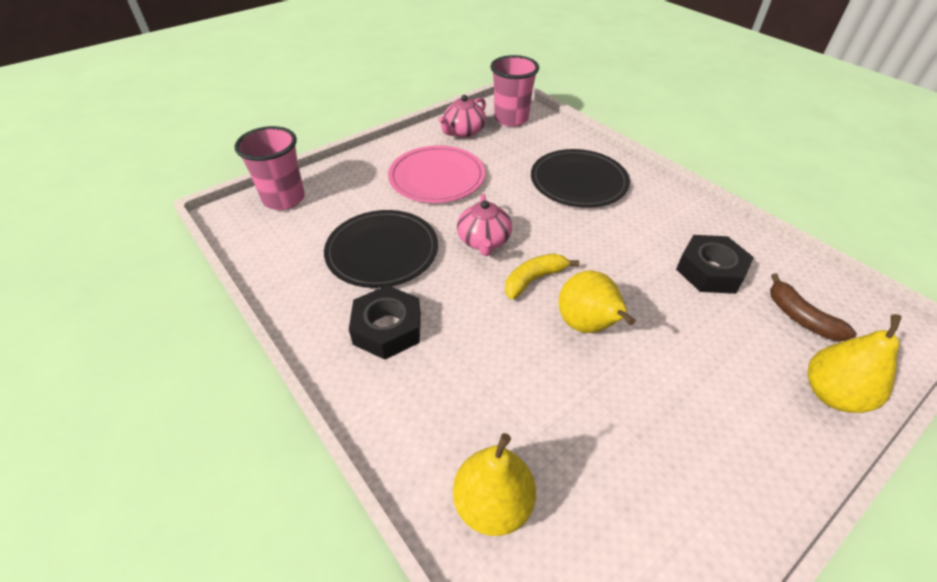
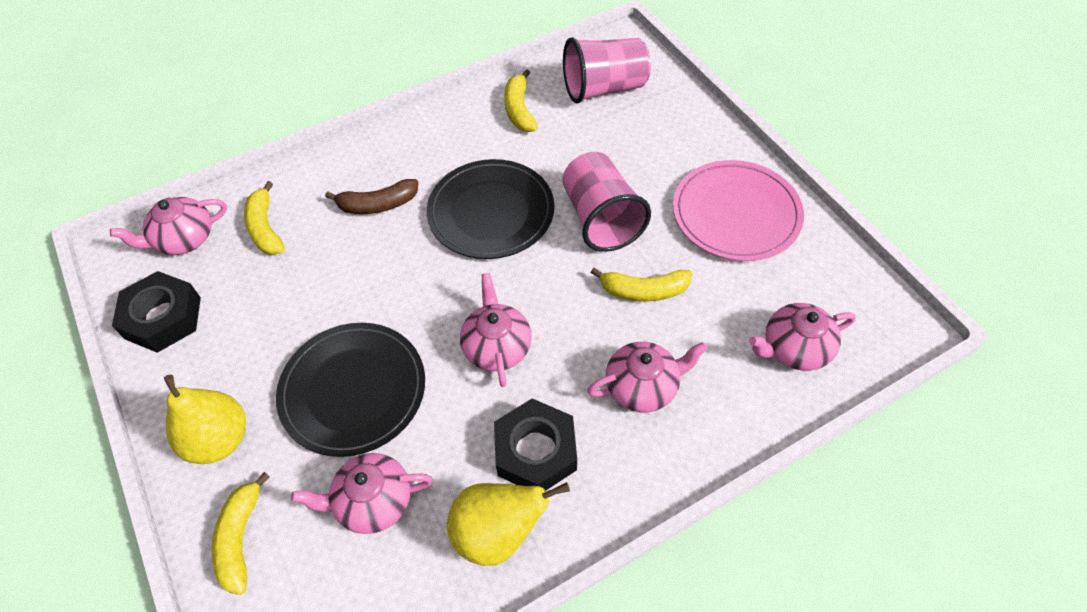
pink teapot: 2 -> 5
yellow banana: 1 -> 4
yellow pear: 3 -> 2

